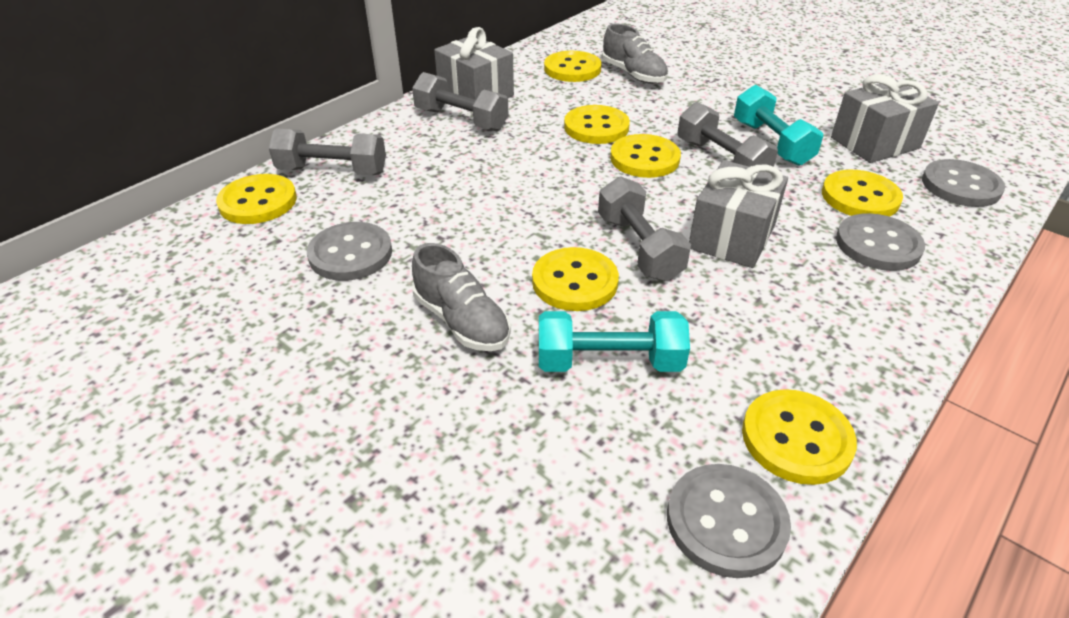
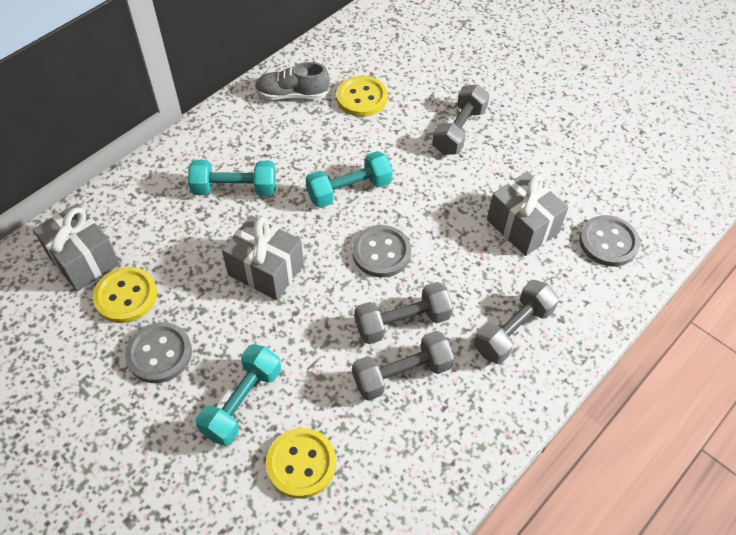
grey button: 4 -> 3
grey shoe: 2 -> 1
turquoise dumbbell: 2 -> 3
yellow button: 7 -> 3

